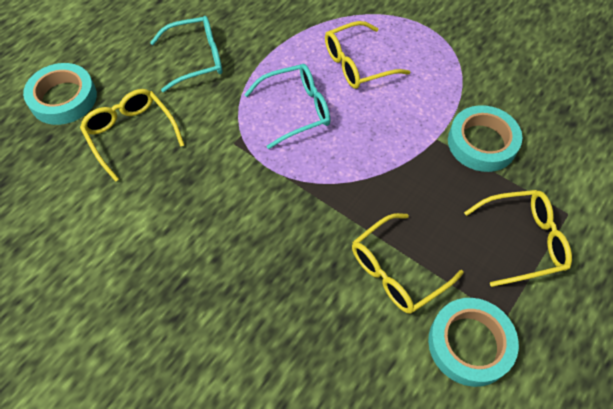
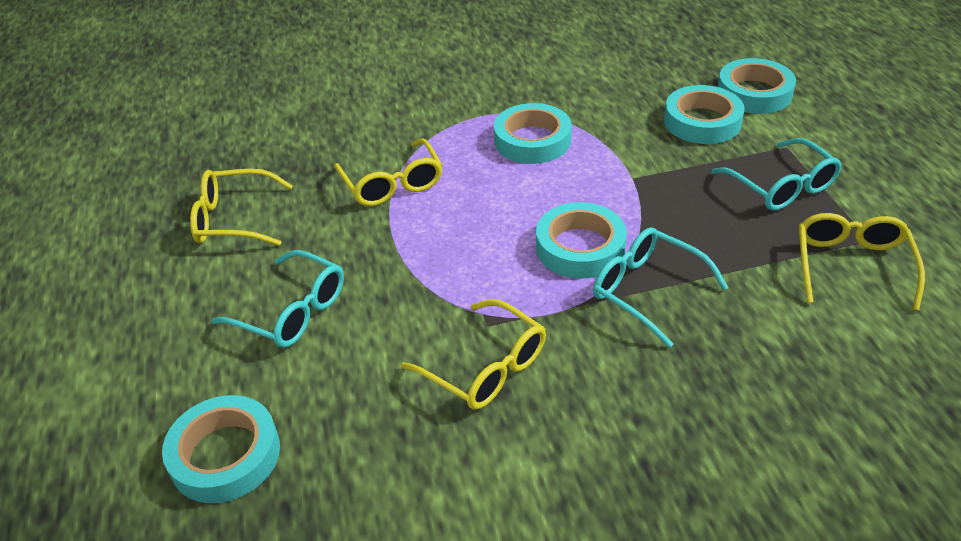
turquoise glasses: 2 -> 3
turquoise tape: 3 -> 5

